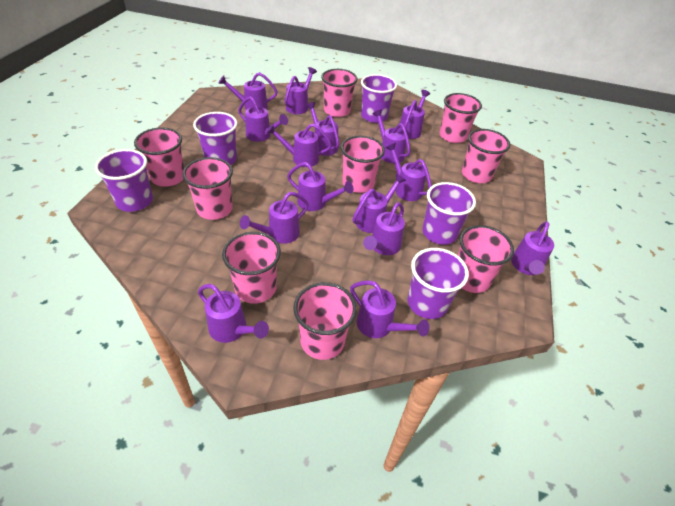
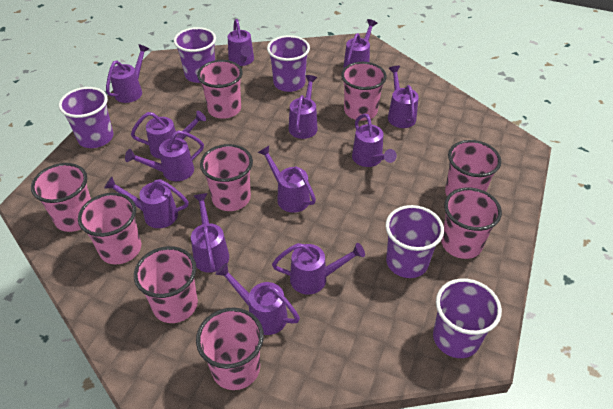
purple watering can: 15 -> 13

